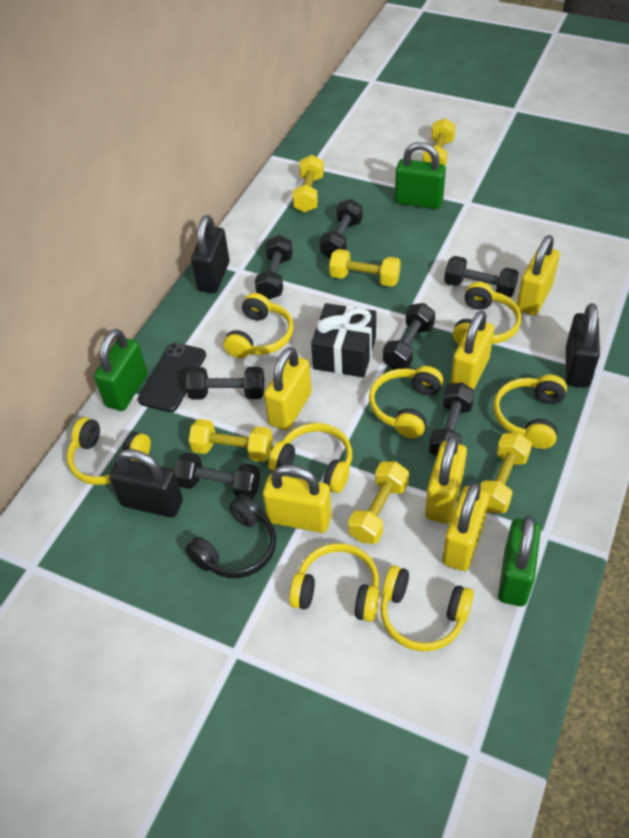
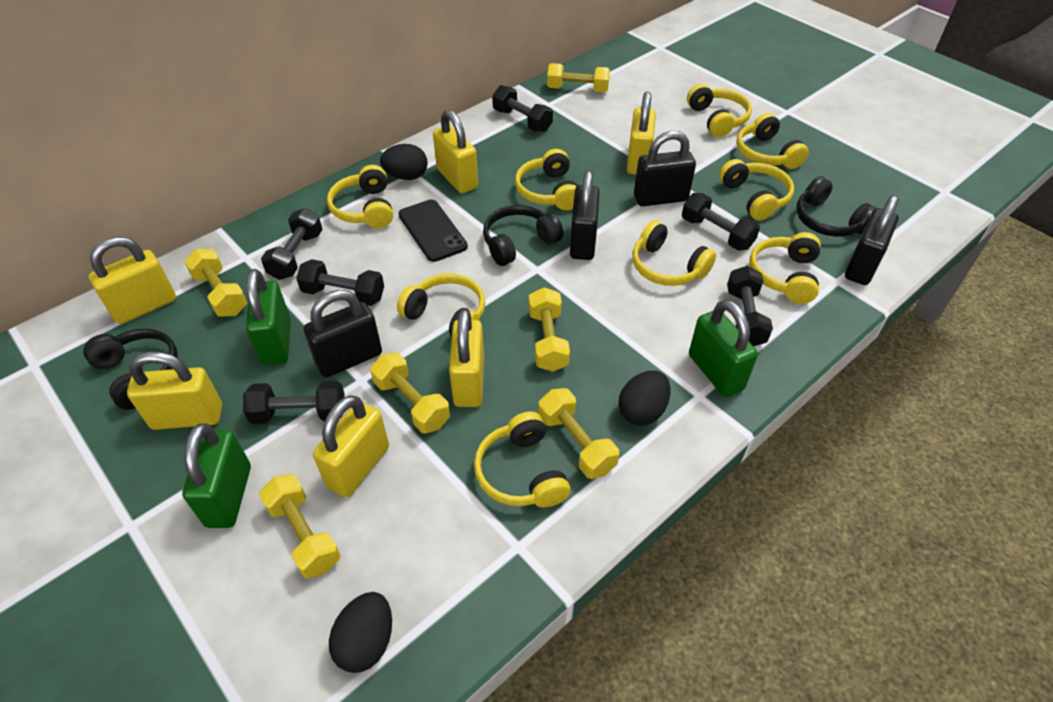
black dumbbell: 7 -> 6
black egg: 0 -> 3
black gift: 1 -> 0
black headphones: 1 -> 3
black padlock: 3 -> 4
yellow headphones: 8 -> 9

